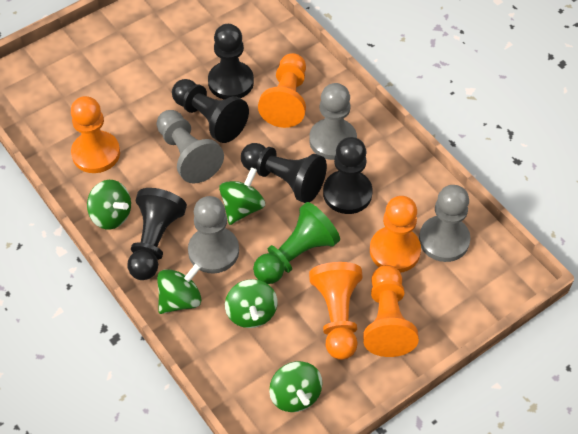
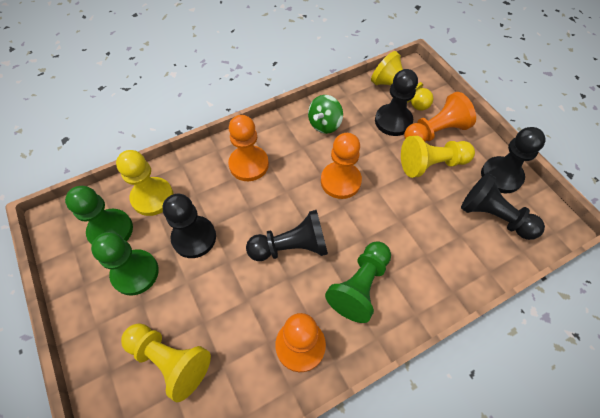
green pawn: 1 -> 3
green spinning top: 5 -> 1
grey pawn: 4 -> 0
orange pawn: 5 -> 4
yellow pawn: 0 -> 4

